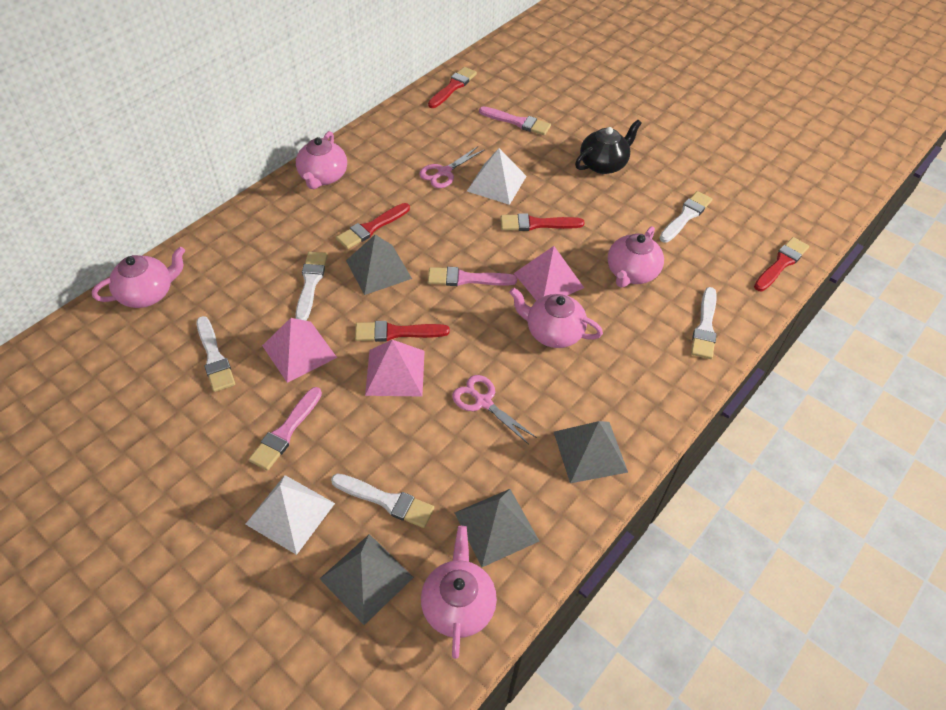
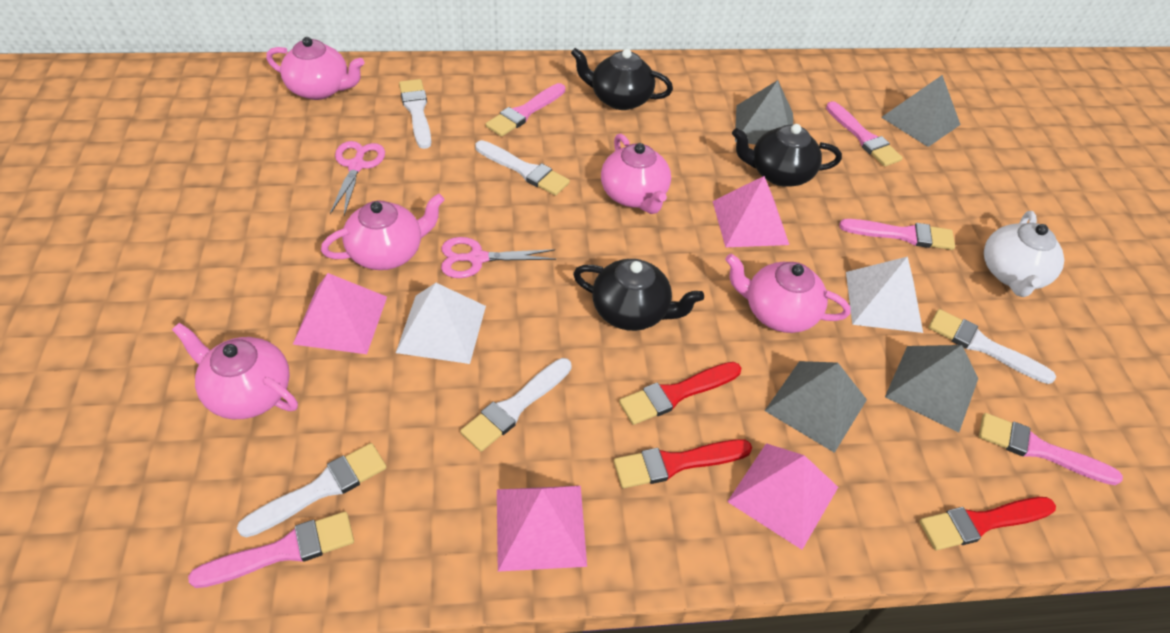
black teapot: 1 -> 3
pink brush: 3 -> 5
pink pyramid: 3 -> 4
red brush: 5 -> 3
white teapot: 0 -> 1

